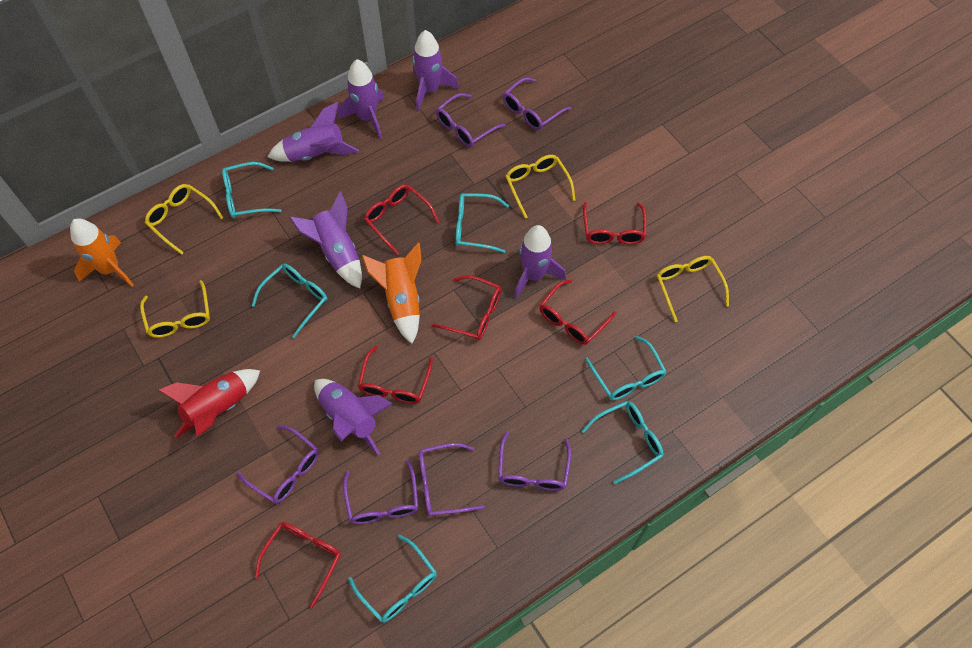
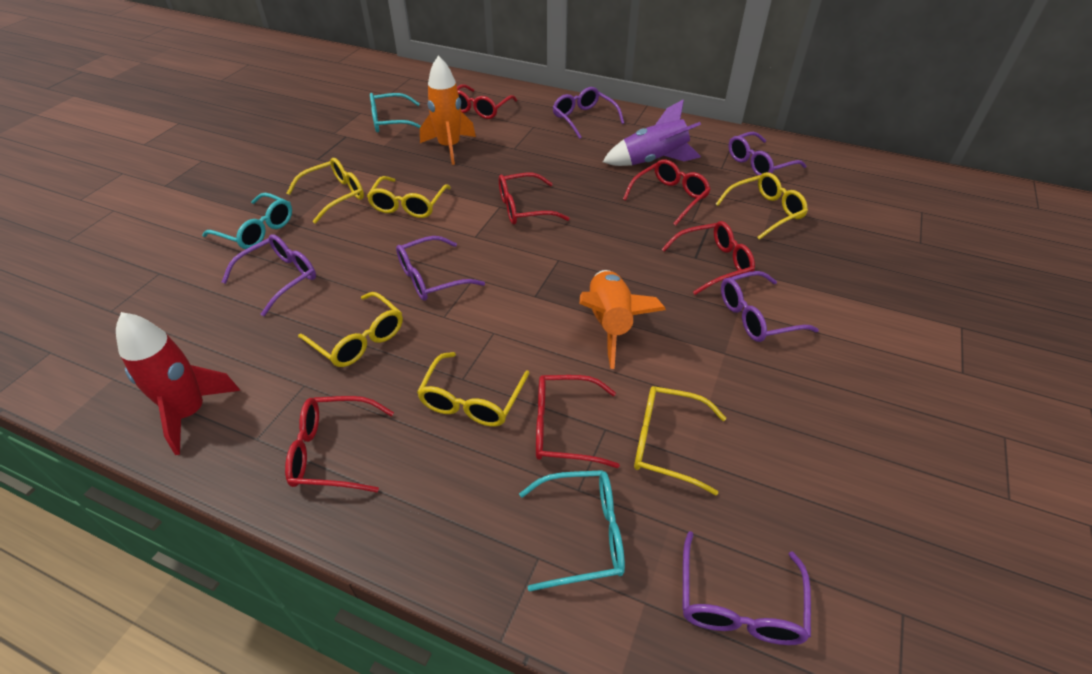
purple rocket: 6 -> 1
turquoise glasses: 6 -> 3
yellow glasses: 4 -> 6

